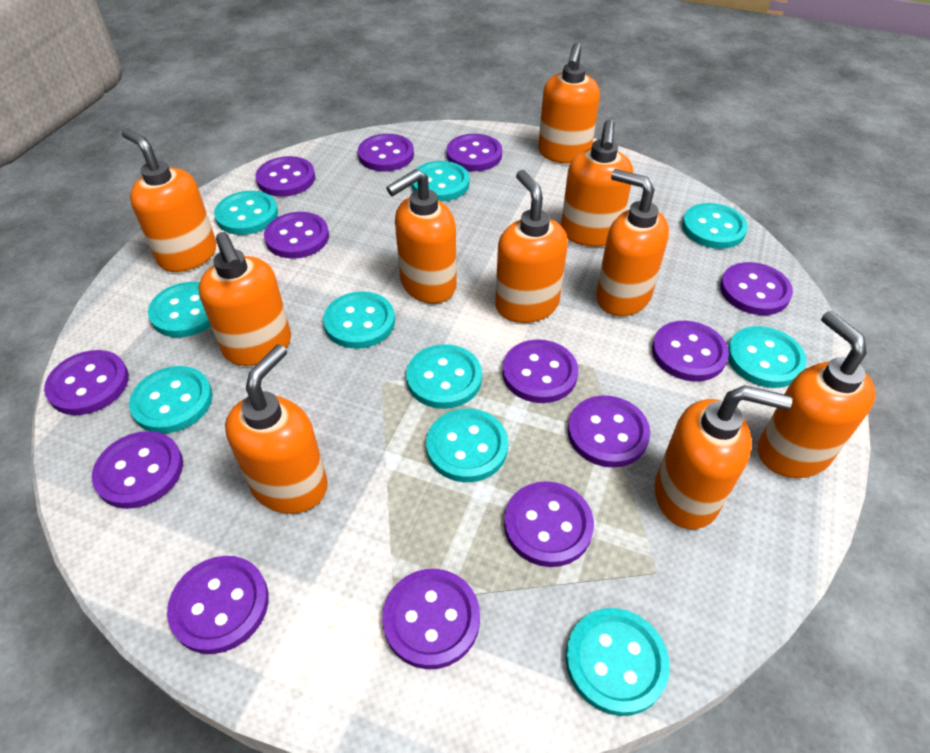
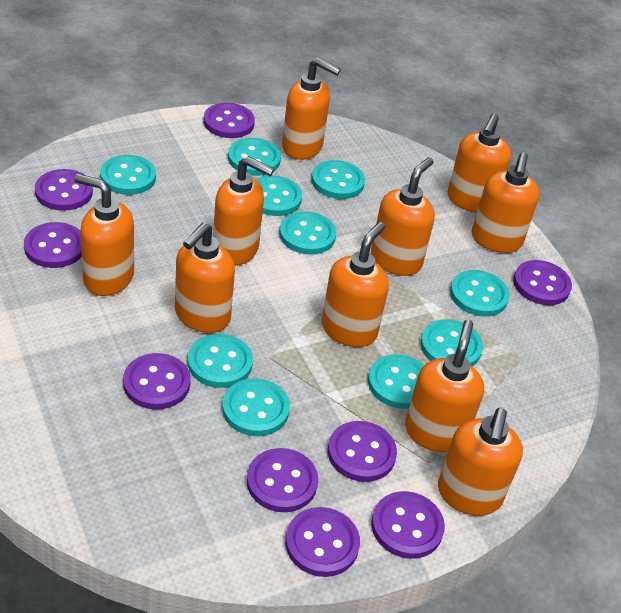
purple button: 13 -> 9

